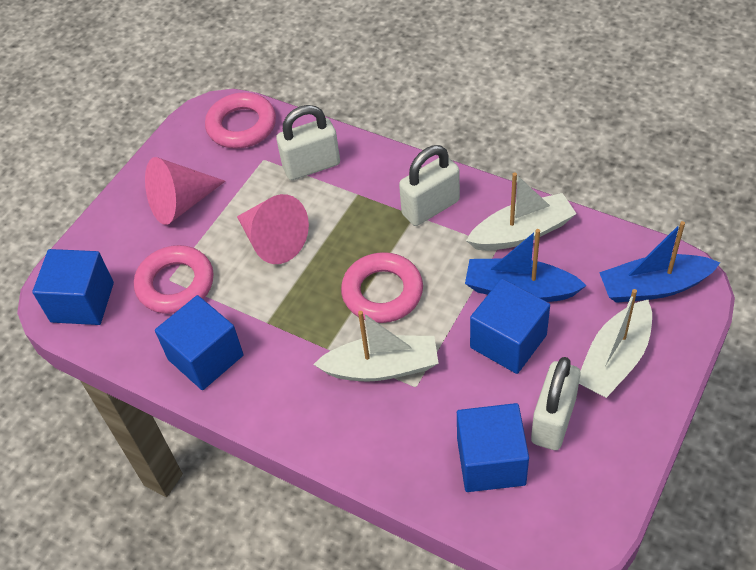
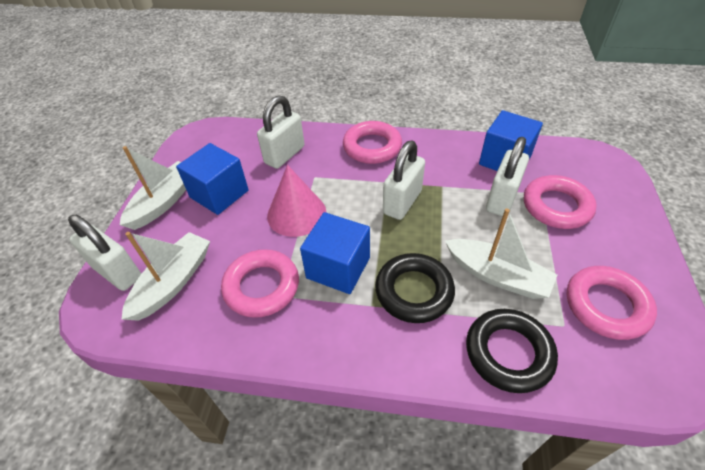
black ring: 0 -> 2
blue boat: 2 -> 0
blue cube: 4 -> 3
pink cone: 2 -> 1
pink ring: 3 -> 4
white padlock: 3 -> 4

